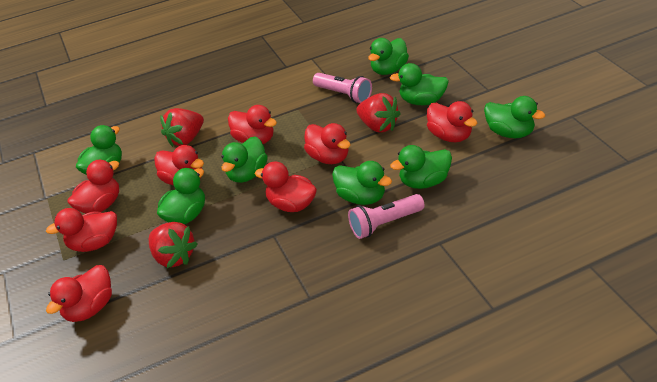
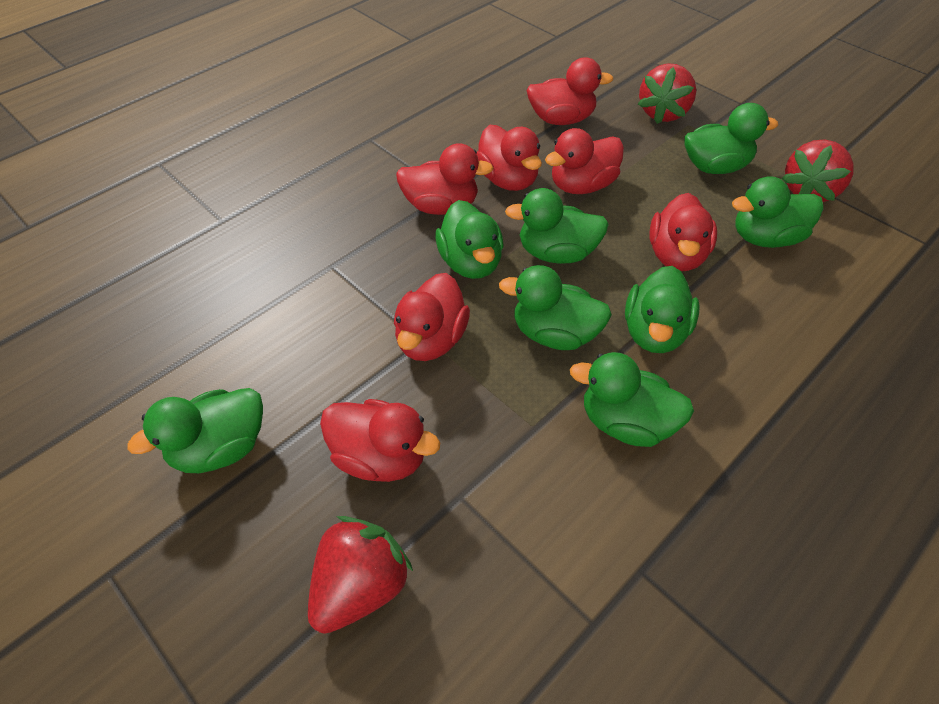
pink flashlight: 2 -> 0
red duck: 8 -> 7

